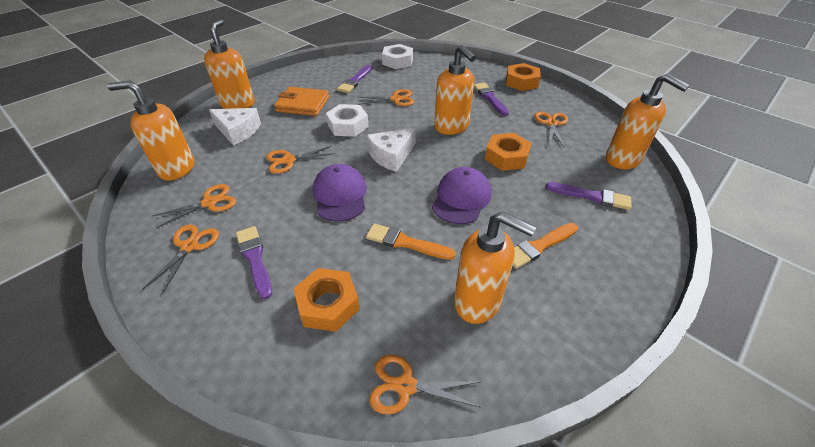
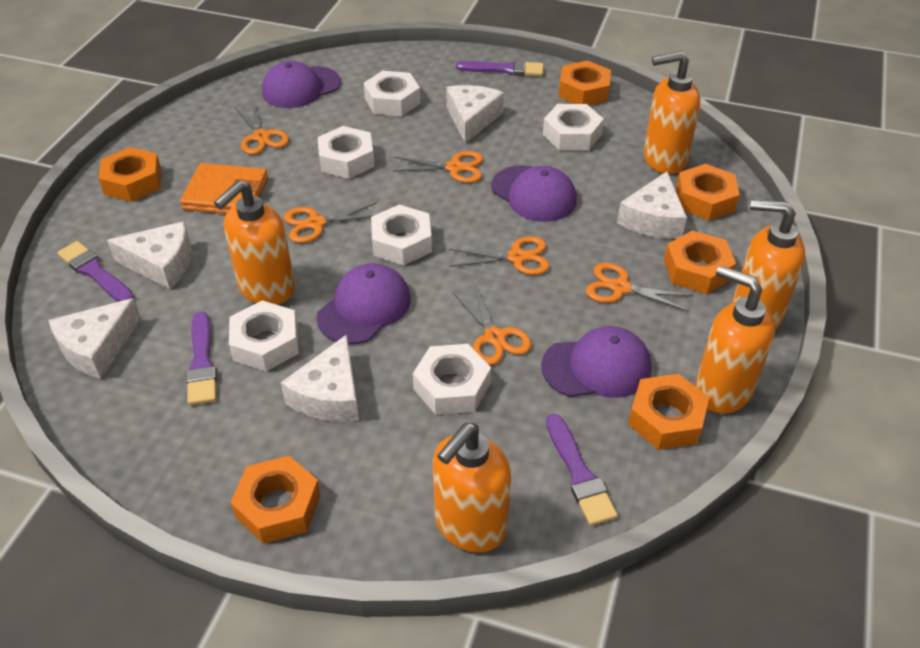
orange brush: 2 -> 0
orange nut: 3 -> 6
purple cap: 2 -> 4
white cheese: 2 -> 5
white nut: 2 -> 6

